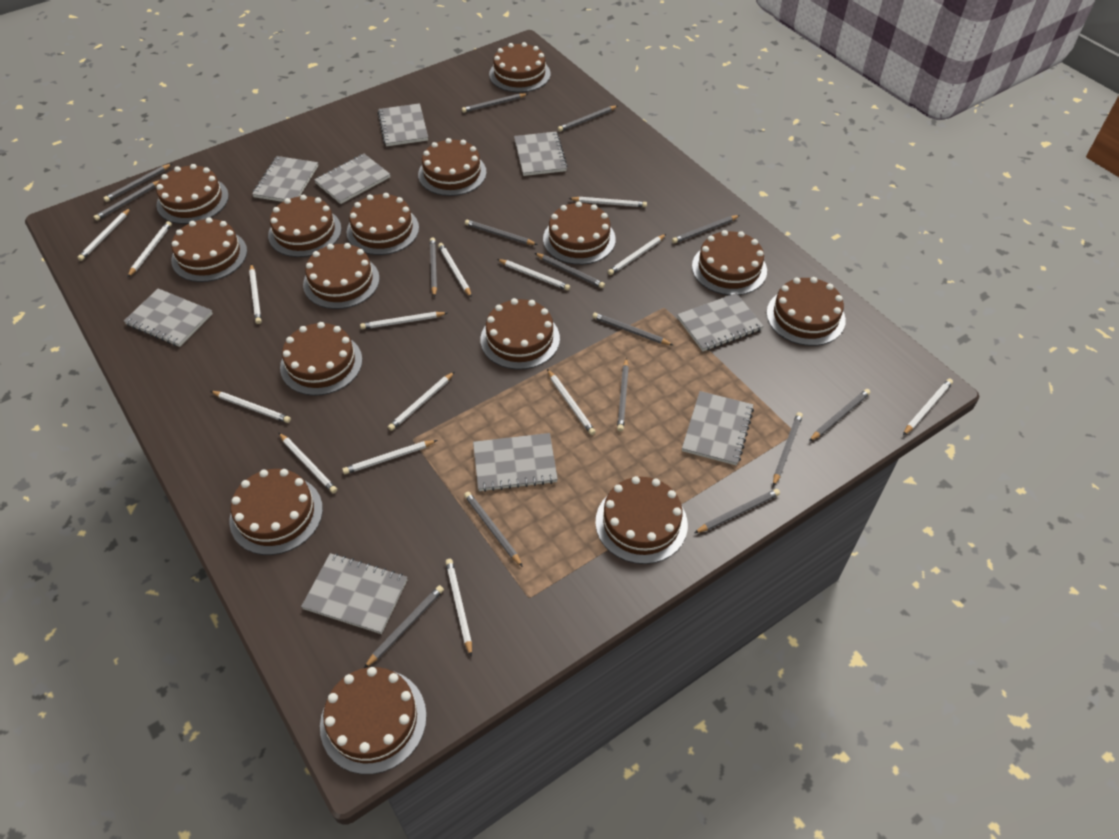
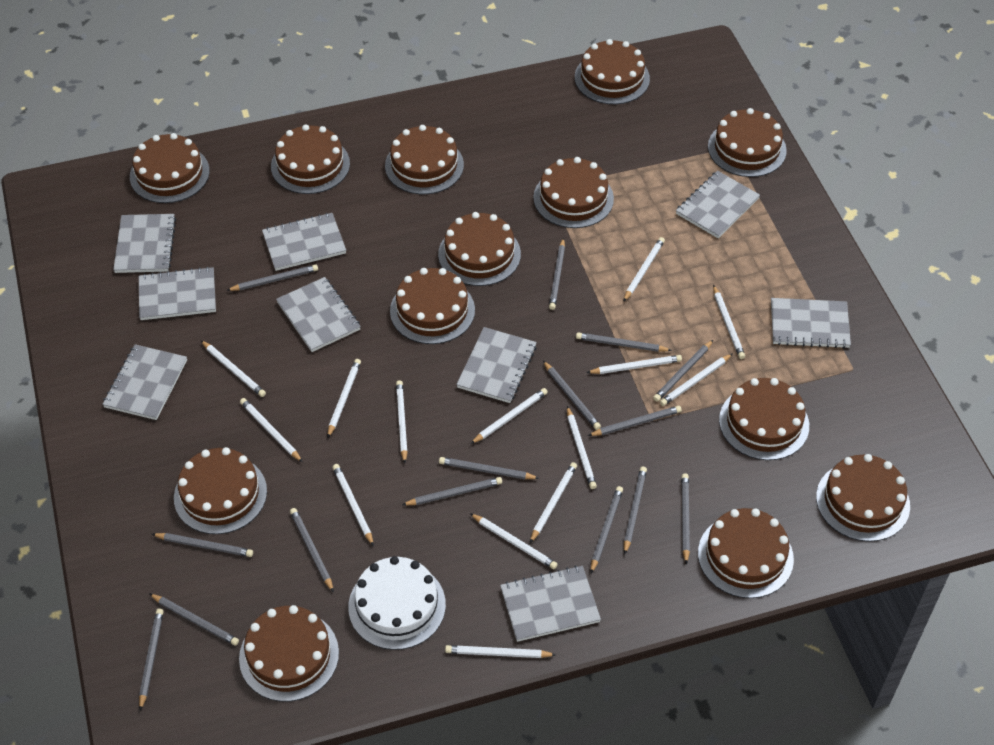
brown cake: 15 -> 13
white cake: 0 -> 1
white pencil: 15 -> 14

